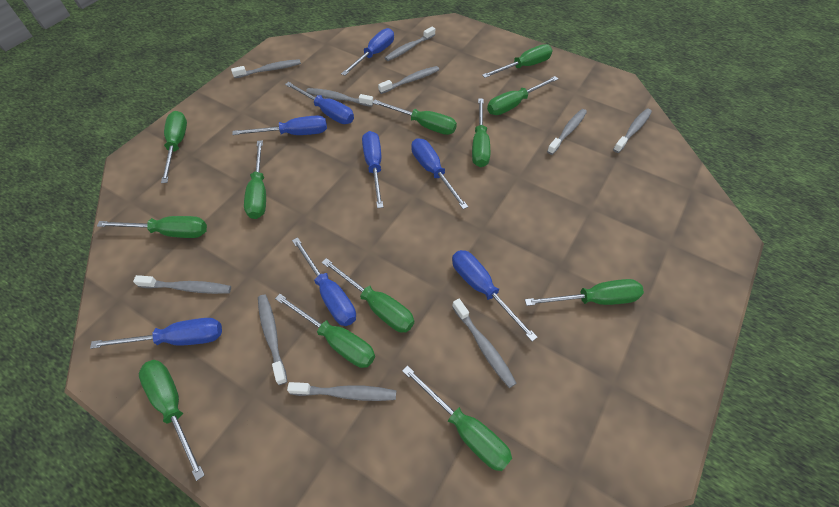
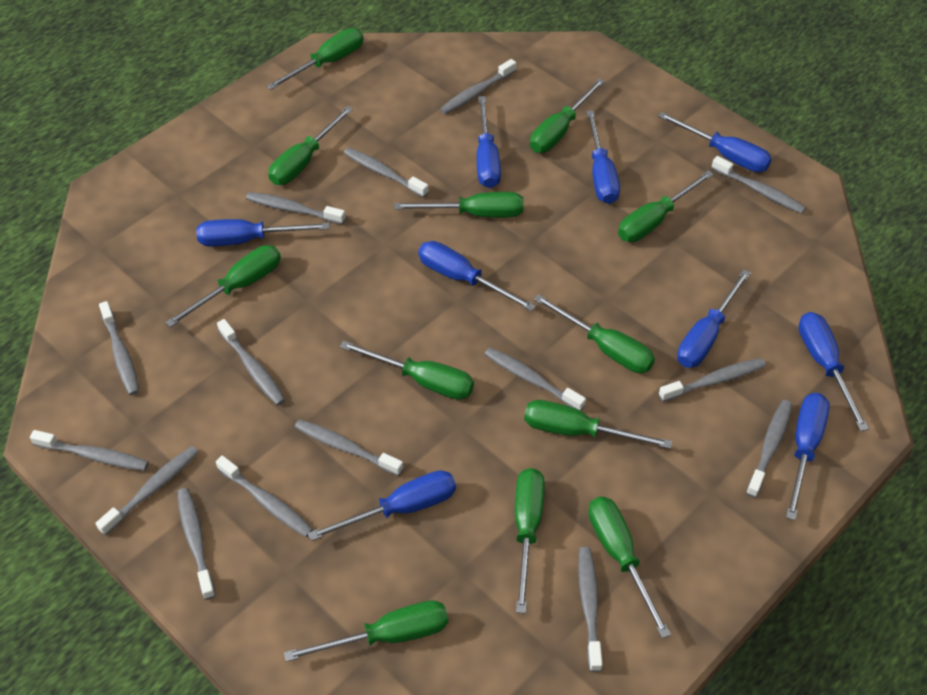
blue screwdriver: 8 -> 9
grey toothbrush: 10 -> 15

